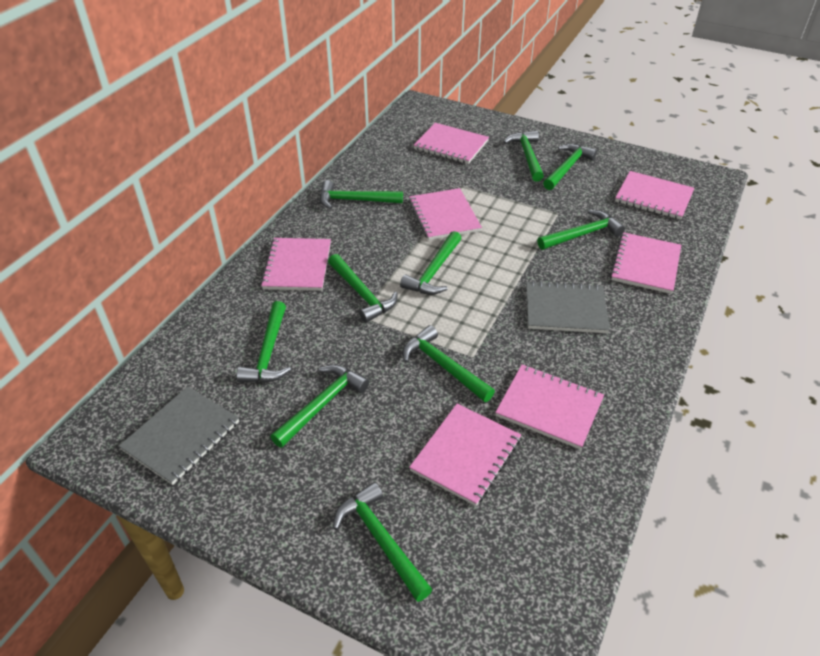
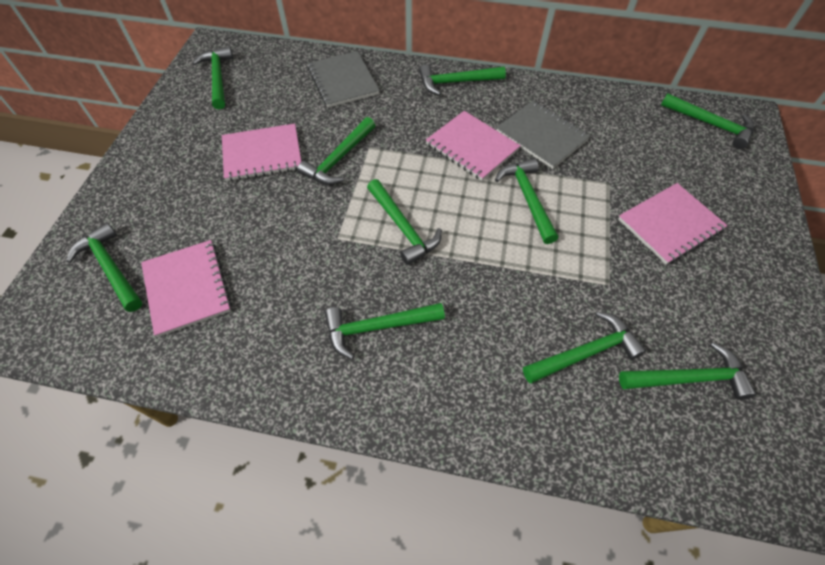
pink notebook: 7 -> 4

